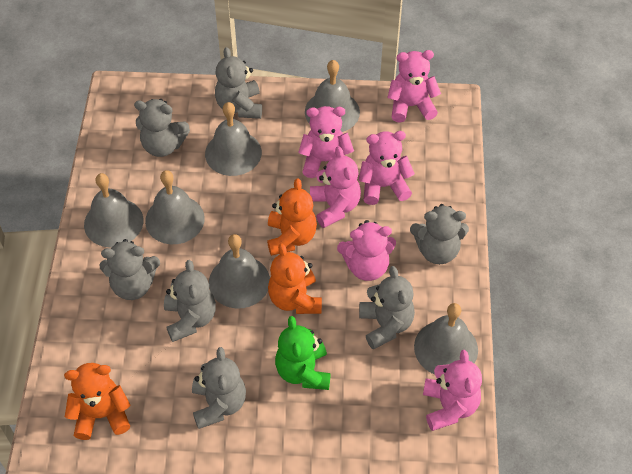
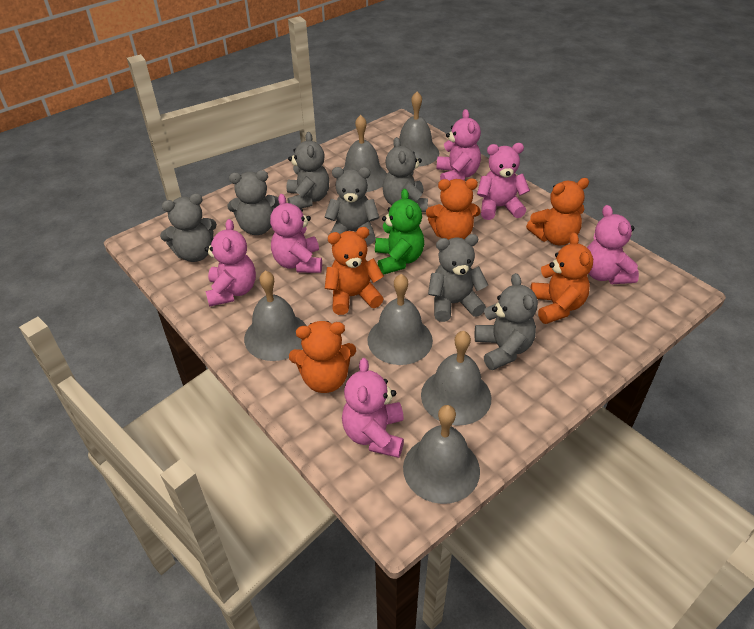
orange teddy bear: 3 -> 5

